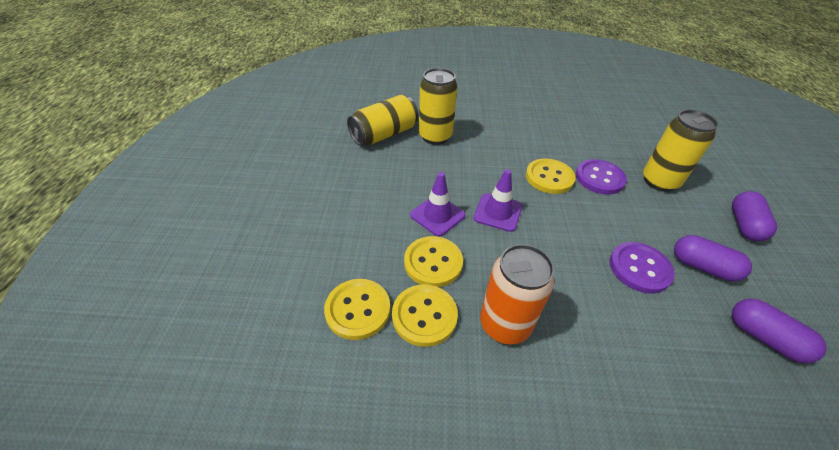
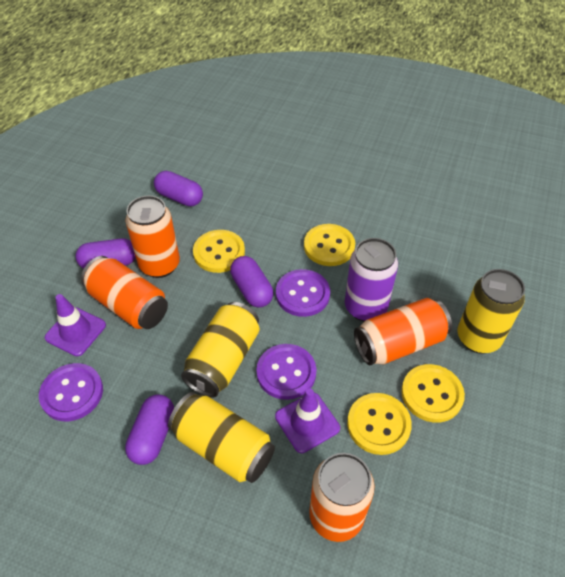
orange can: 1 -> 4
purple button: 2 -> 3
purple can: 0 -> 1
purple capsule: 3 -> 4

